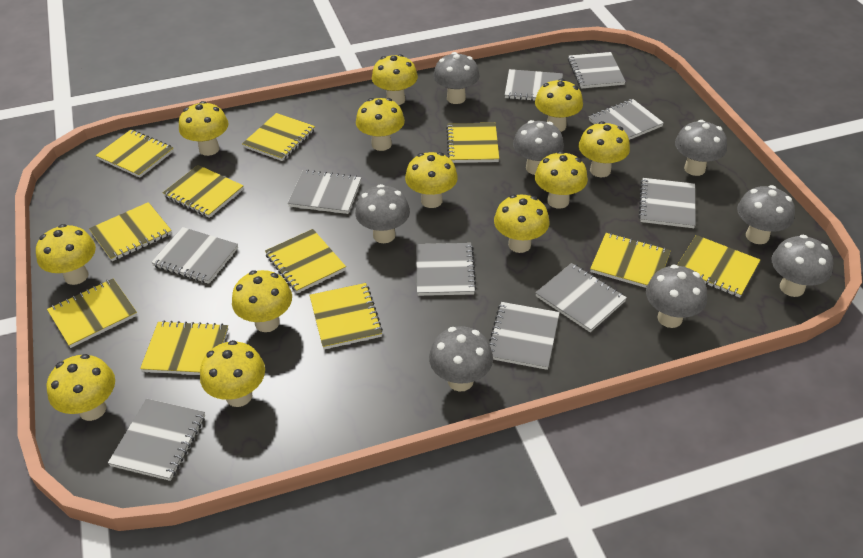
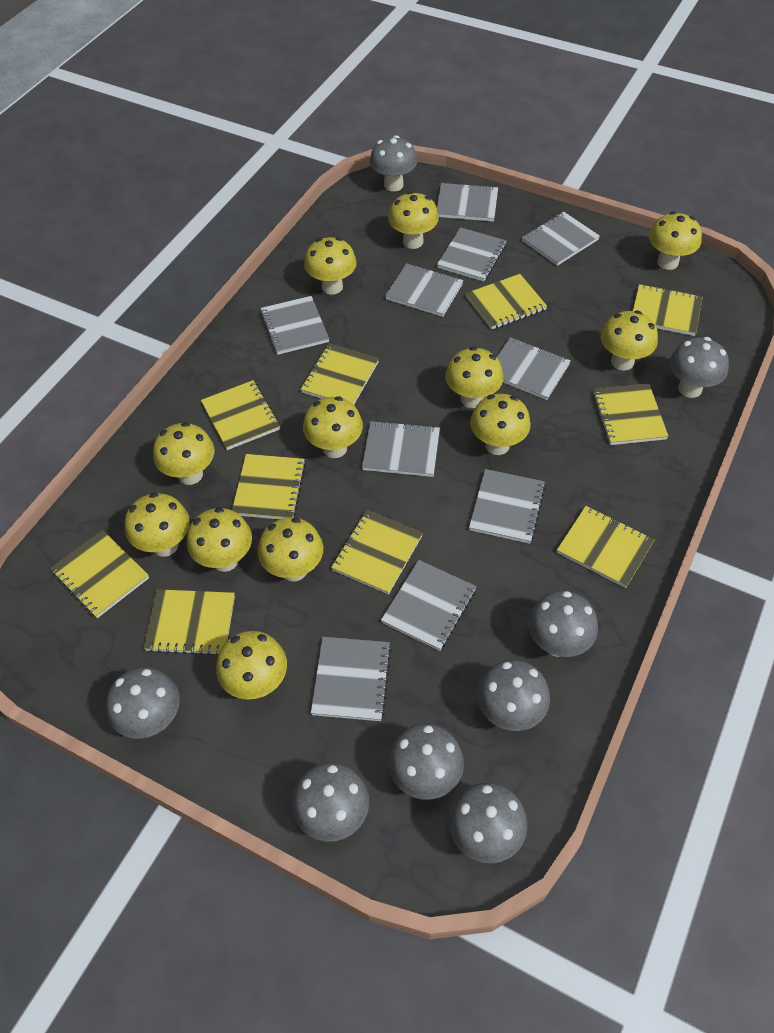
yellow notebook: 11 -> 10

